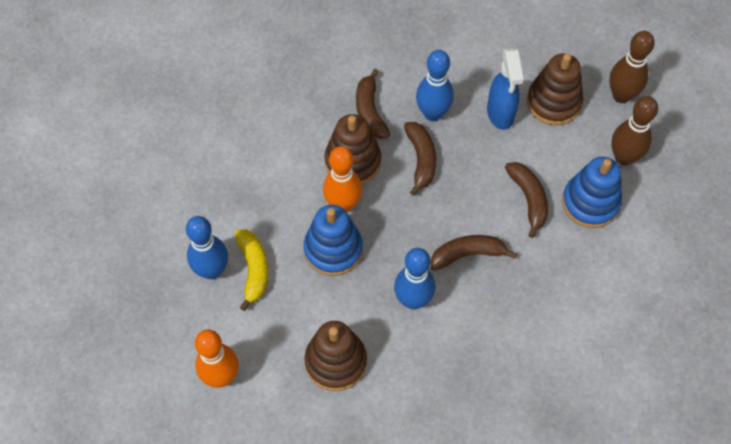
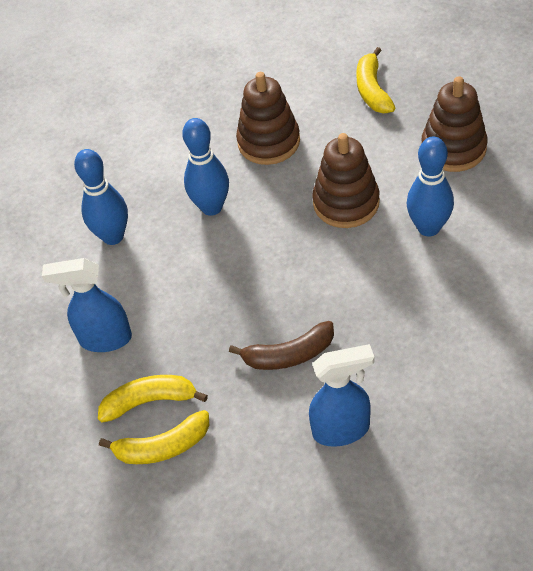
blue spray bottle: 1 -> 2
blue stacking toy: 2 -> 0
brown banana: 4 -> 1
brown bowling pin: 2 -> 0
orange bowling pin: 2 -> 0
yellow banana: 1 -> 3

